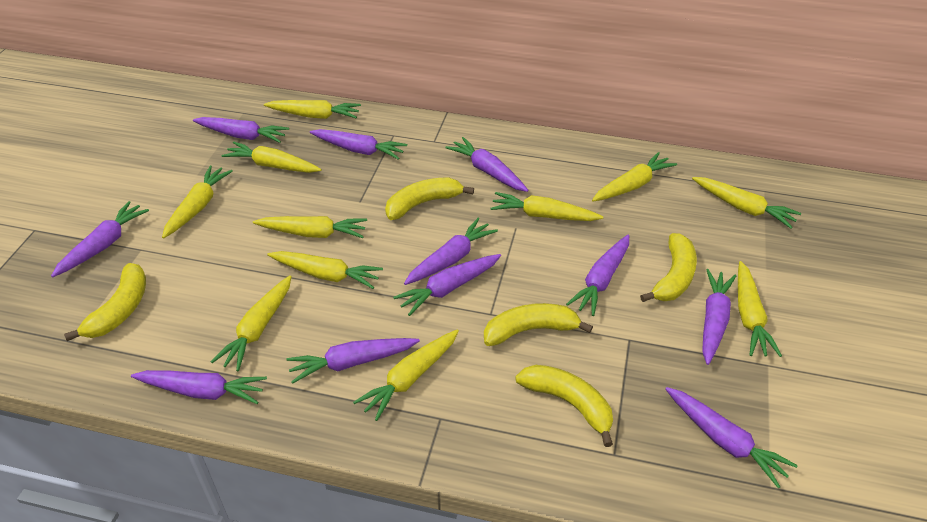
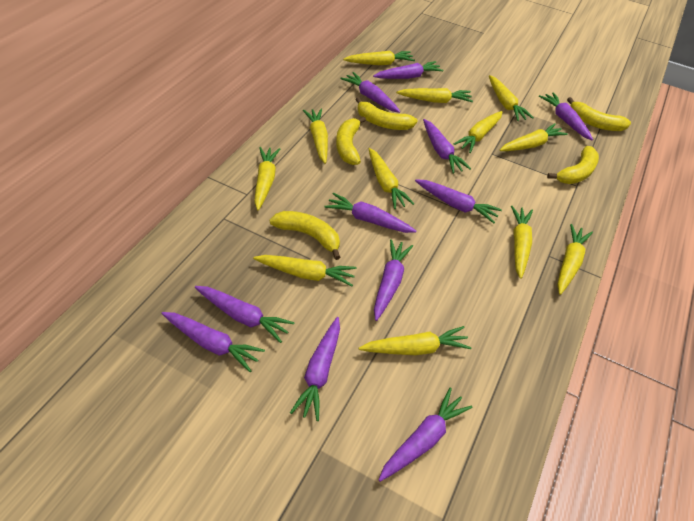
yellow carrot: 11 -> 12

